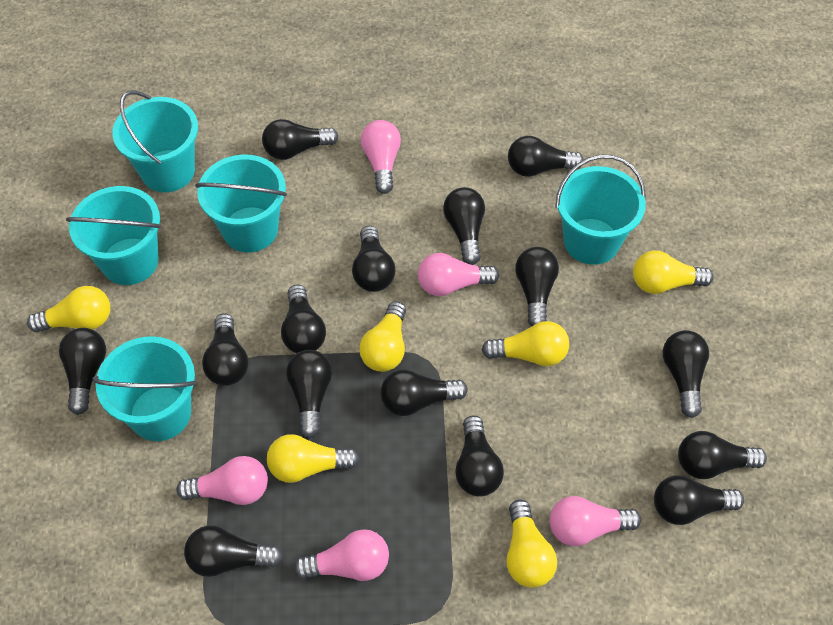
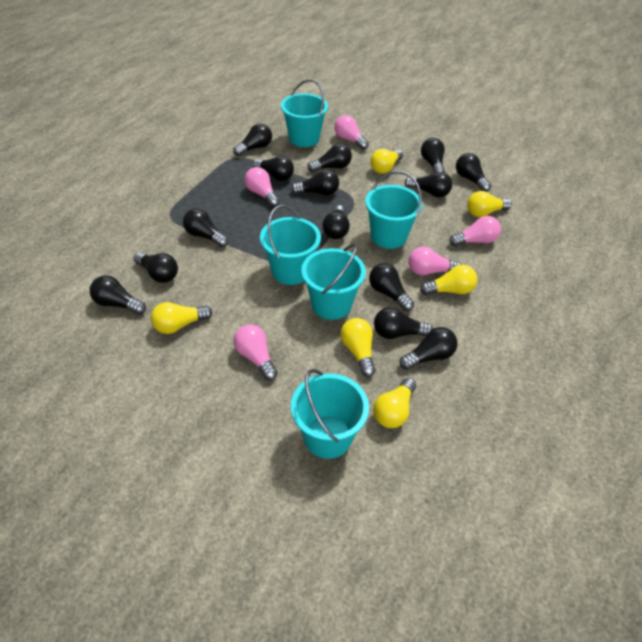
black light bulb: 15 -> 14

